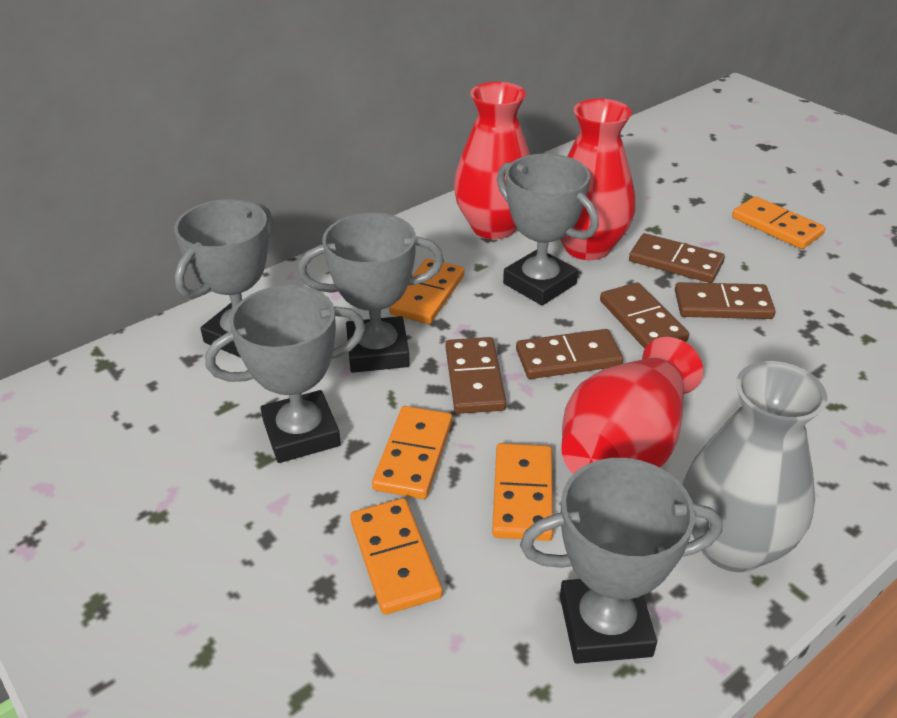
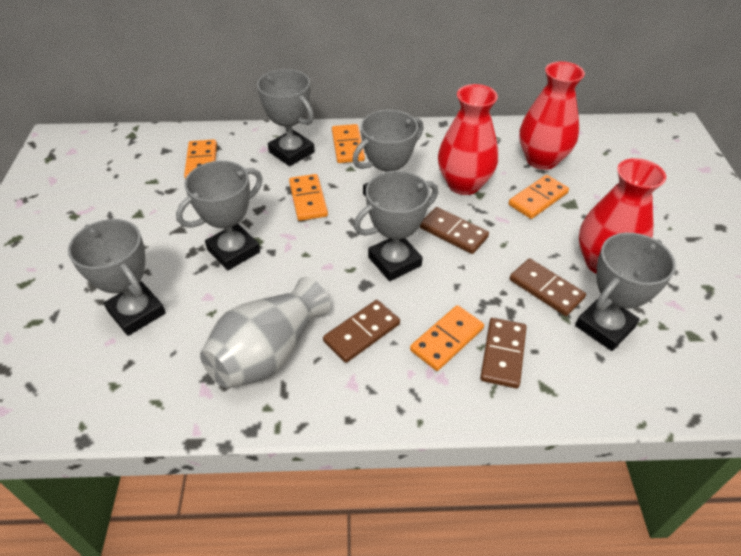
brown domino: 5 -> 4
grey trophy: 5 -> 6

